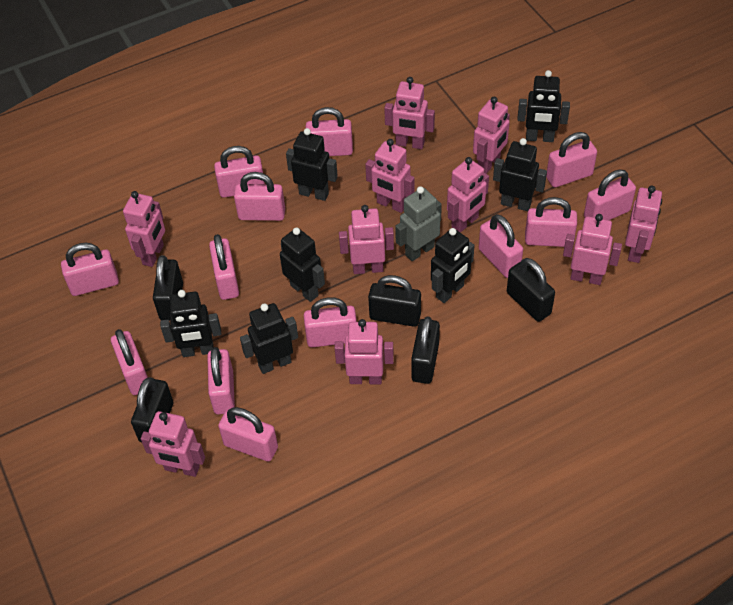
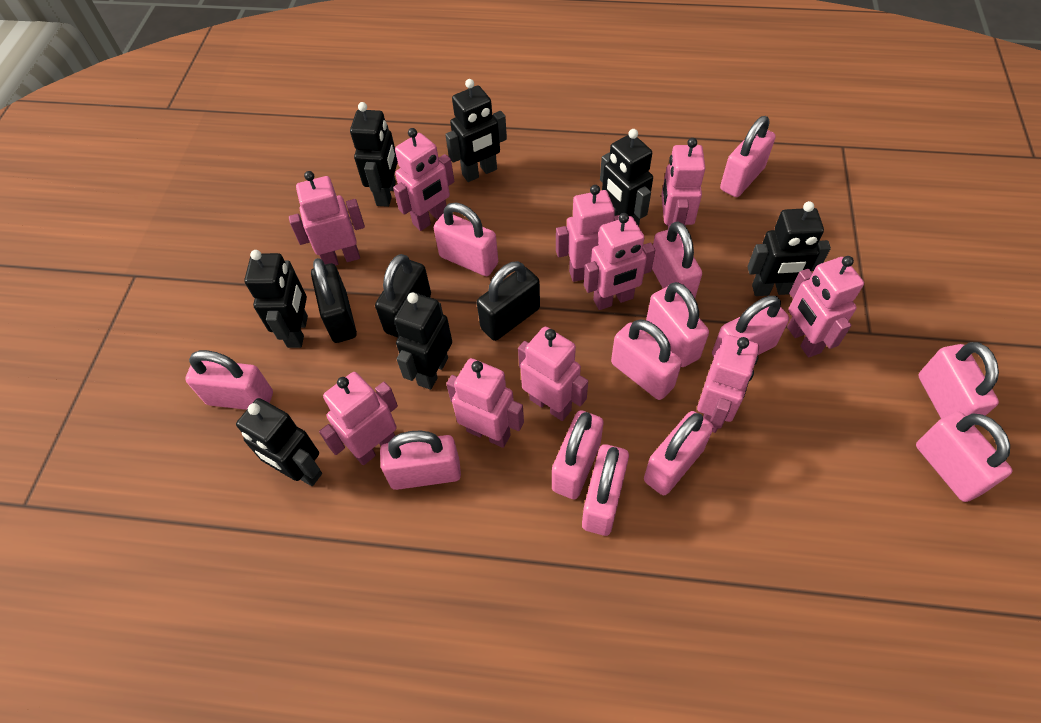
black padlock: 5 -> 3
grey robot: 1 -> 0

